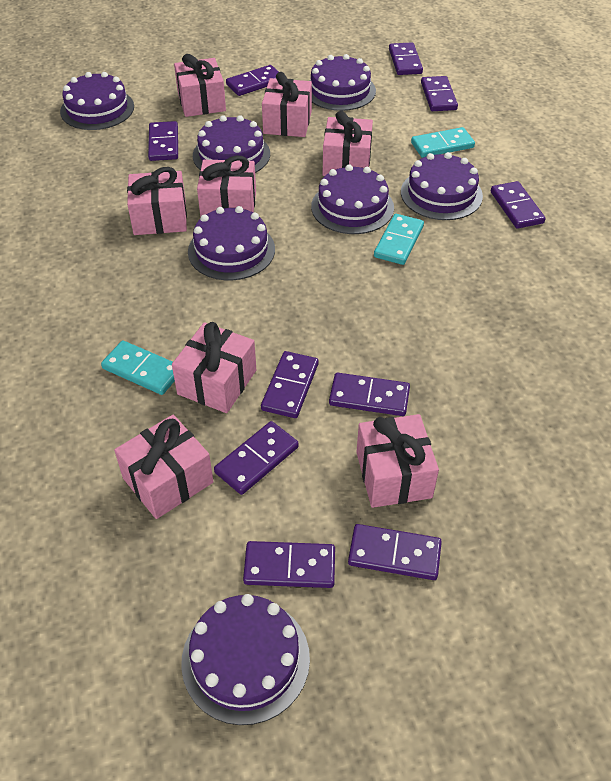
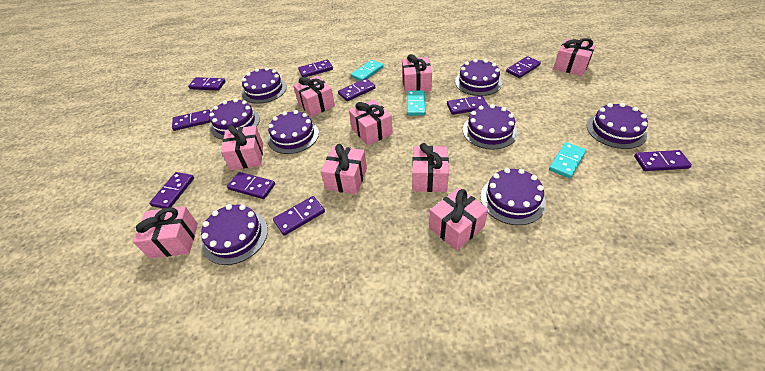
pink gift: 8 -> 9
purple cake: 7 -> 8

